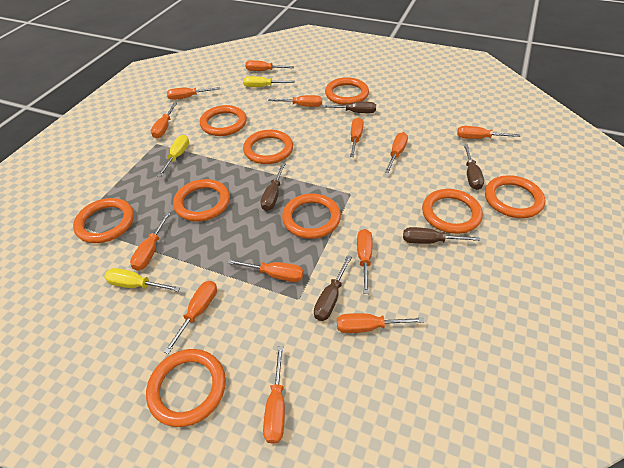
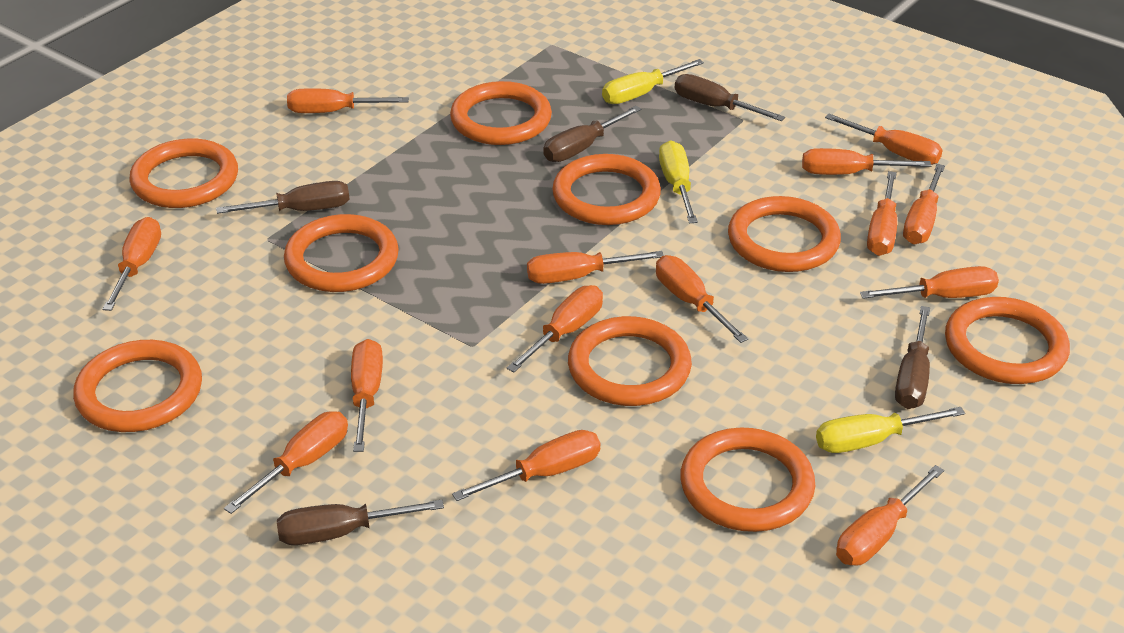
orange screwdriver: 13 -> 14

